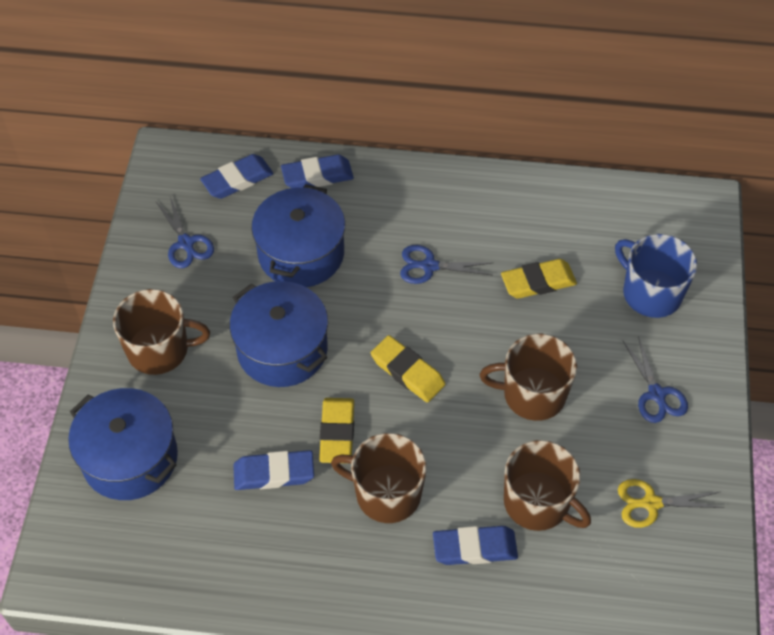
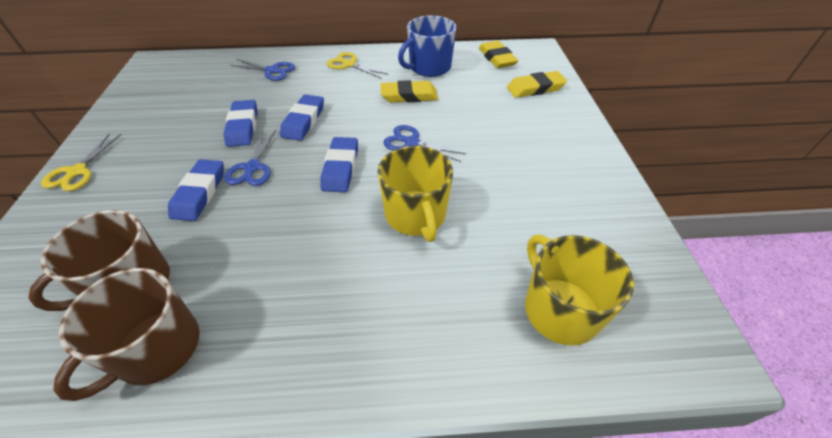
blue pot: 3 -> 0
brown mug: 4 -> 2
yellow mug: 0 -> 2
yellow scissors: 1 -> 2

